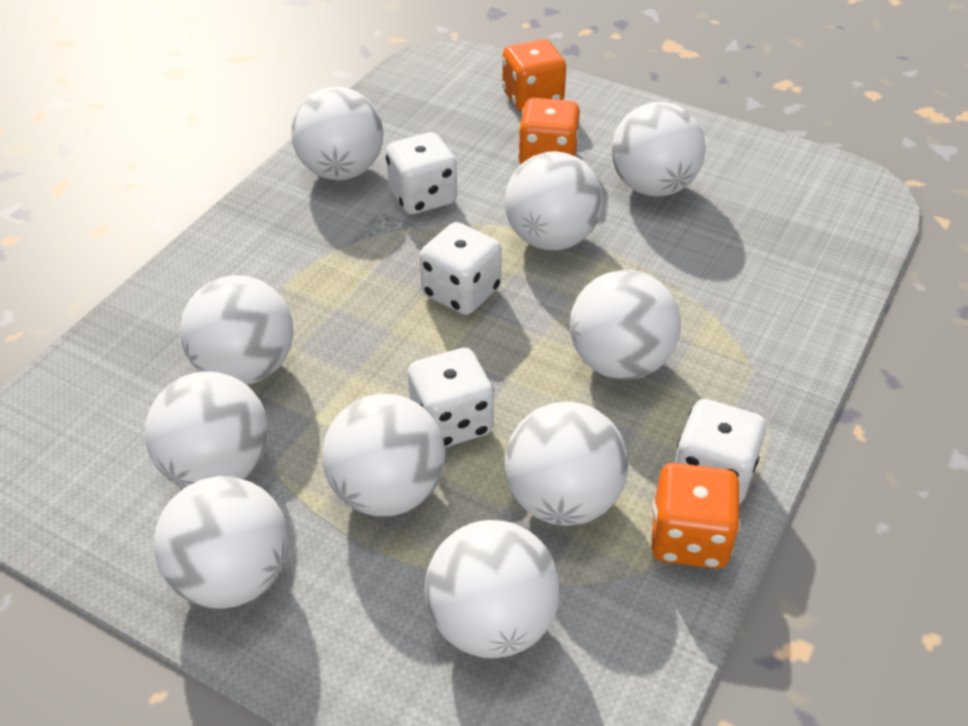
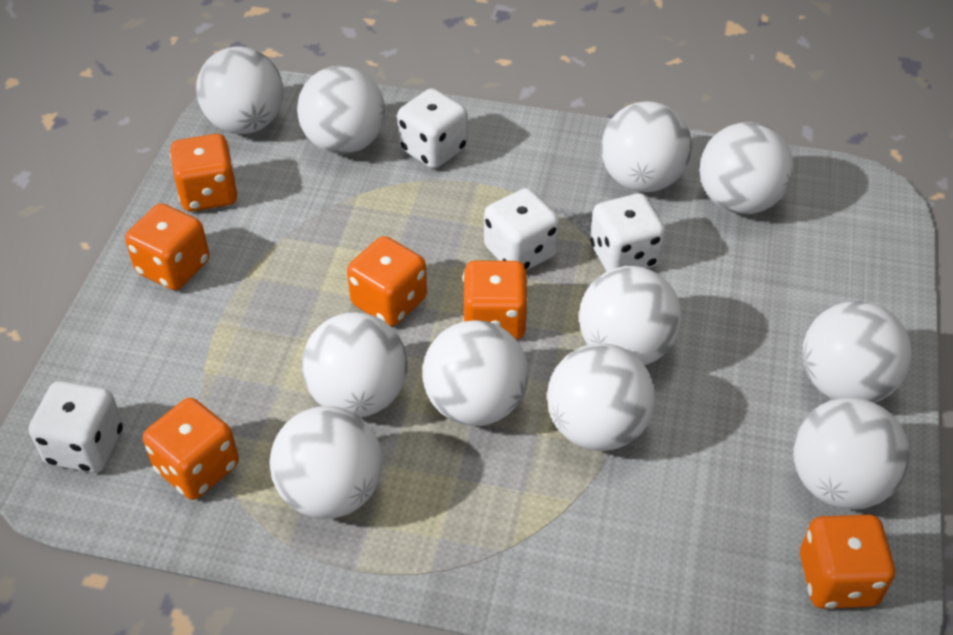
orange dice: 3 -> 6
white ball: 10 -> 11

